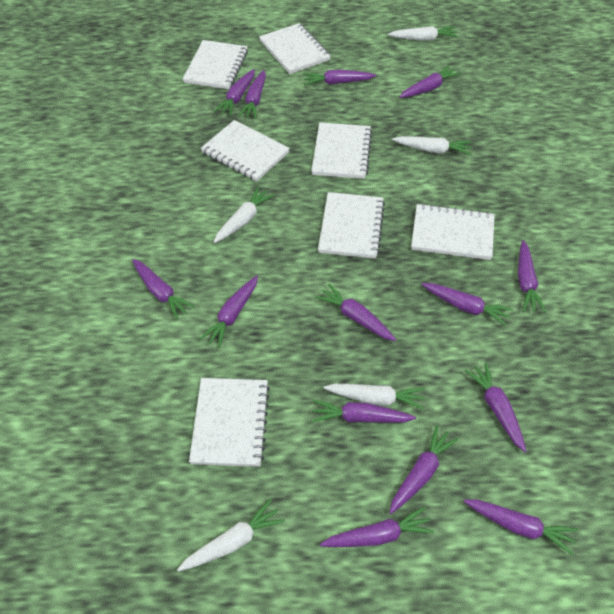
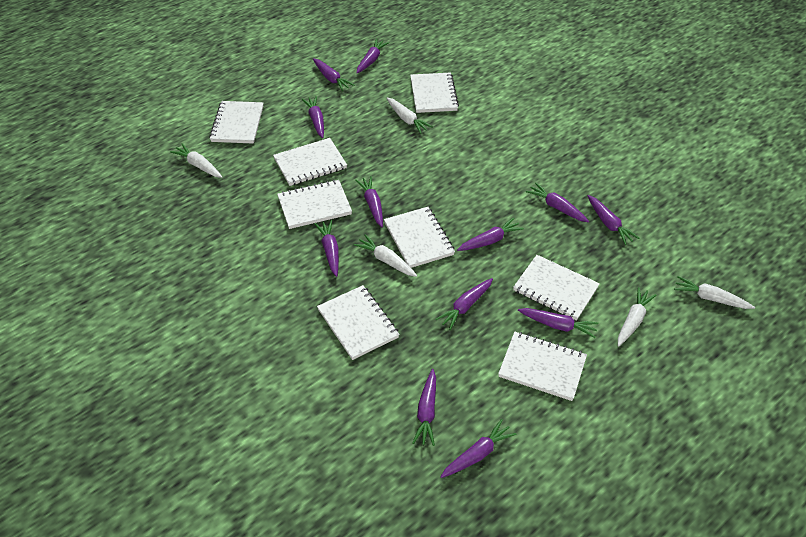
purple carrot: 14 -> 12
white notebook: 7 -> 8

